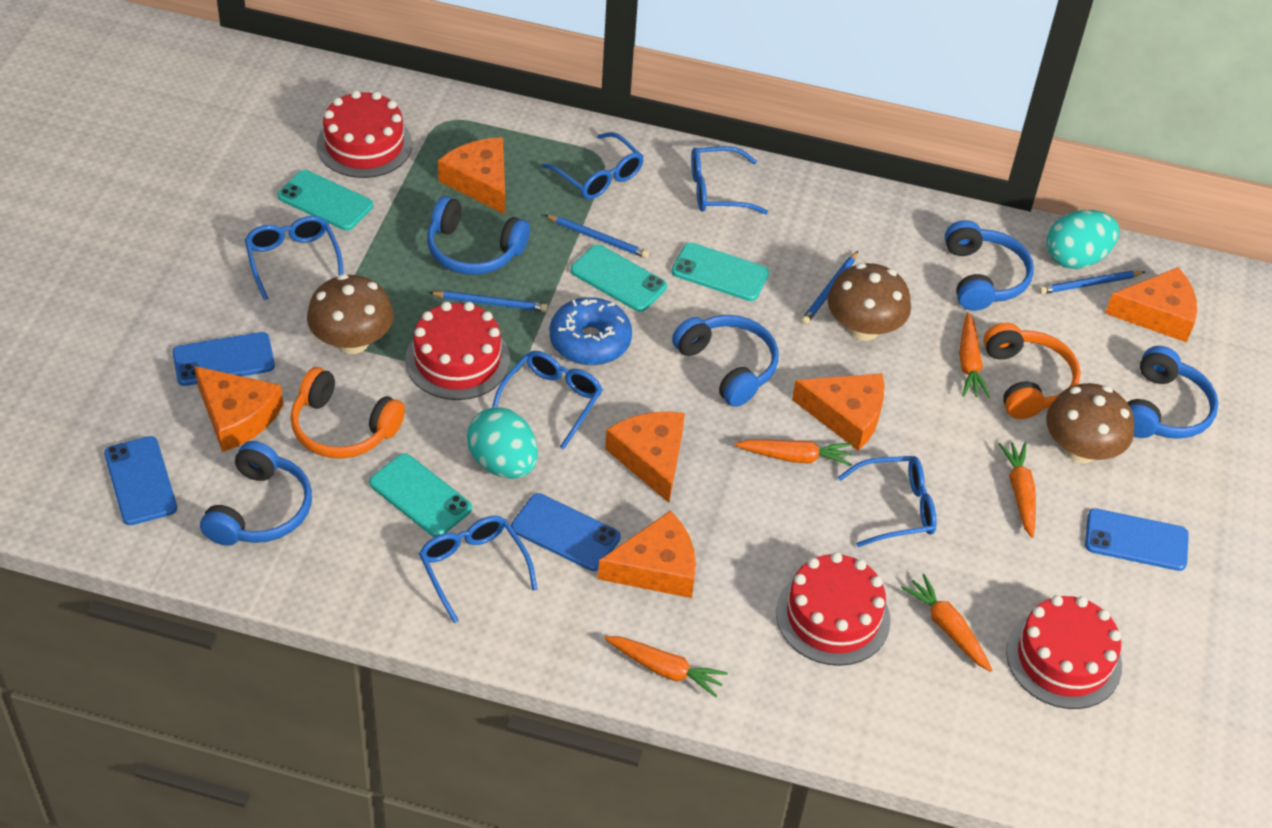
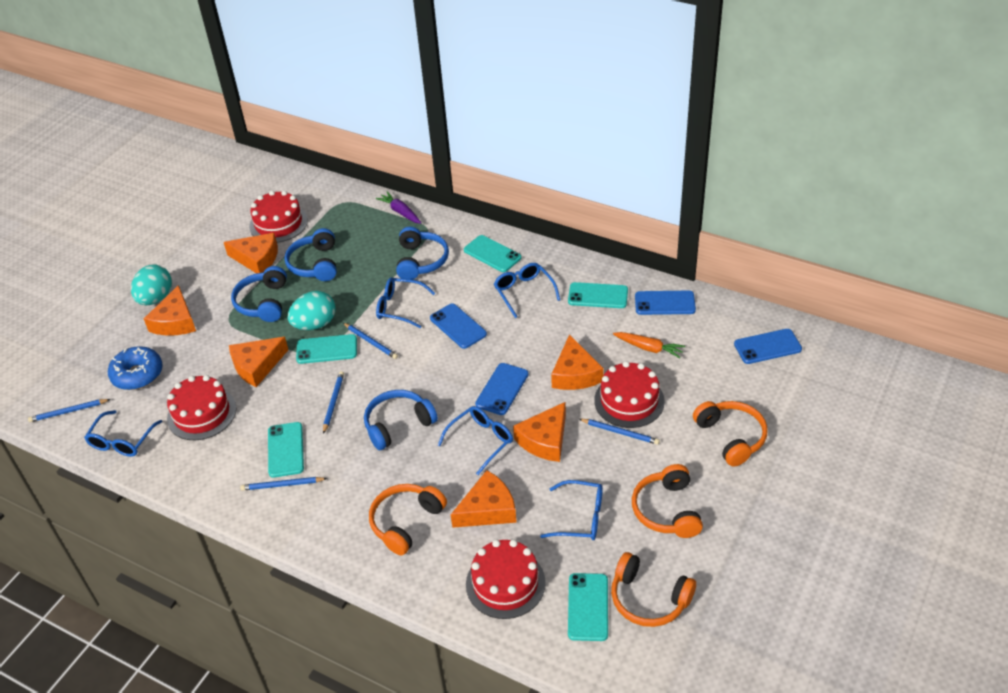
blue glasses: 6 -> 5
blue headphones: 5 -> 4
blue pencil: 4 -> 5
brown mushroom: 3 -> 0
orange carrot: 5 -> 1
orange headphones: 2 -> 4
purple carrot: 0 -> 1
turquoise phone: 4 -> 5

